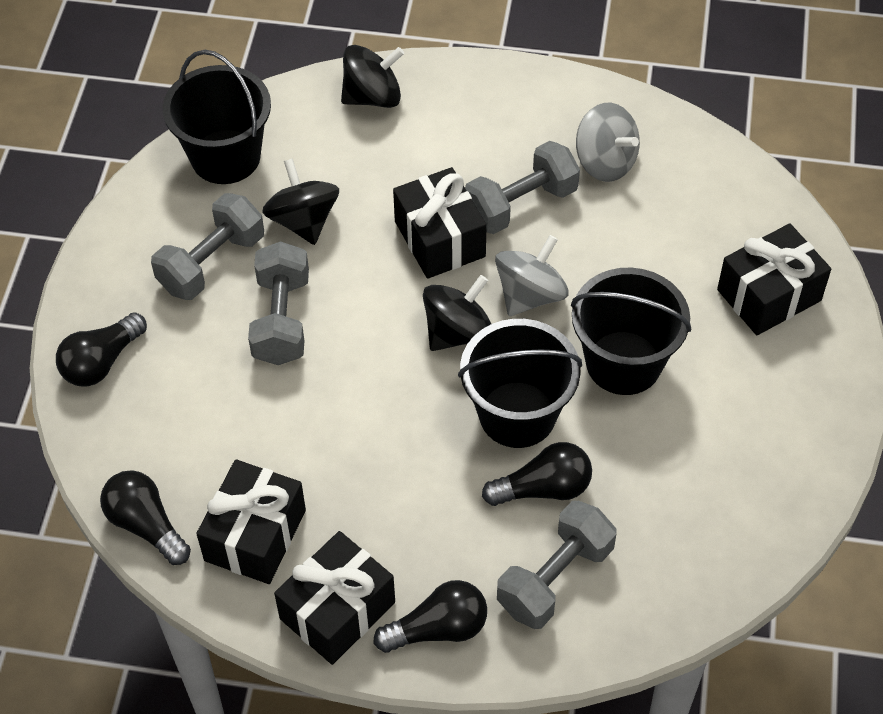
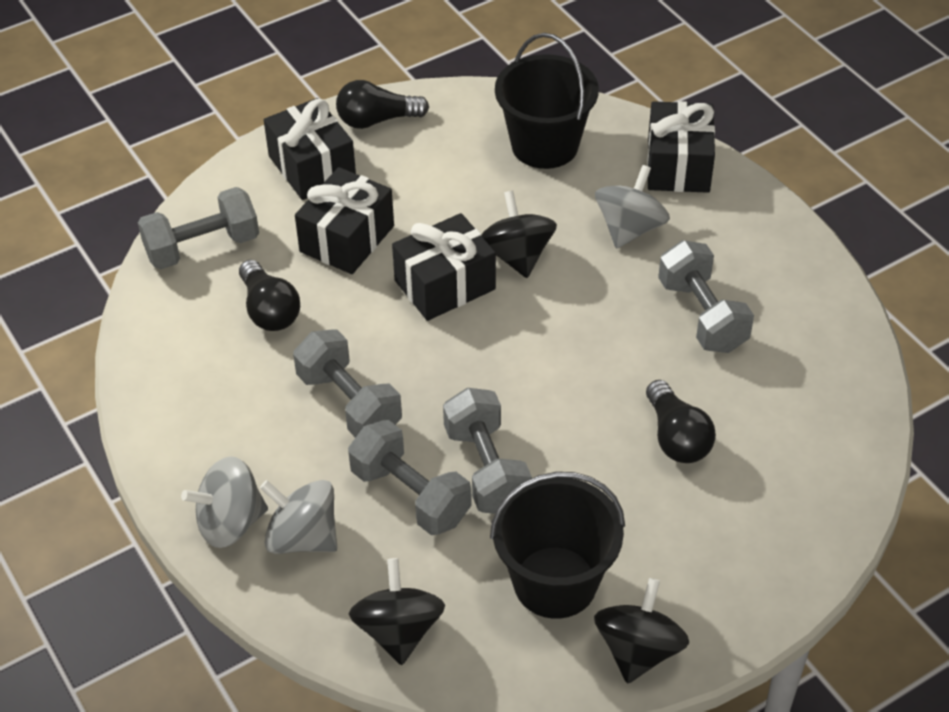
black bucket: 3 -> 2
black light bulb: 4 -> 3
grey dumbbell: 4 -> 5
grey spinning top: 2 -> 3

